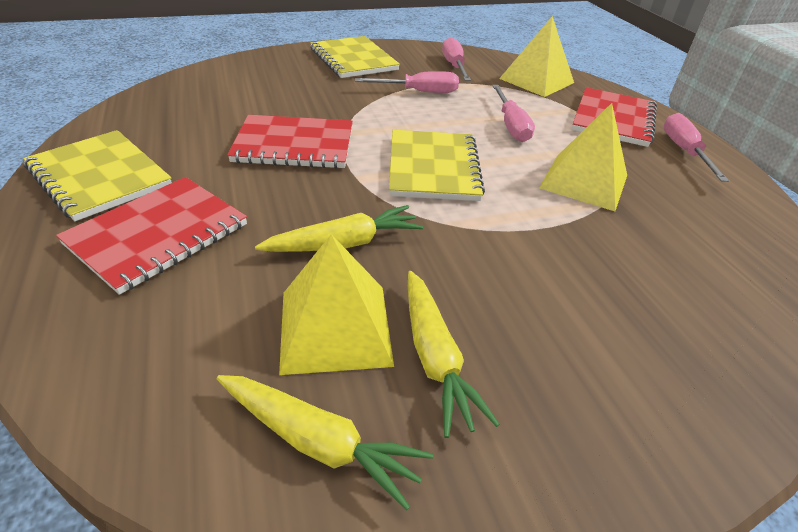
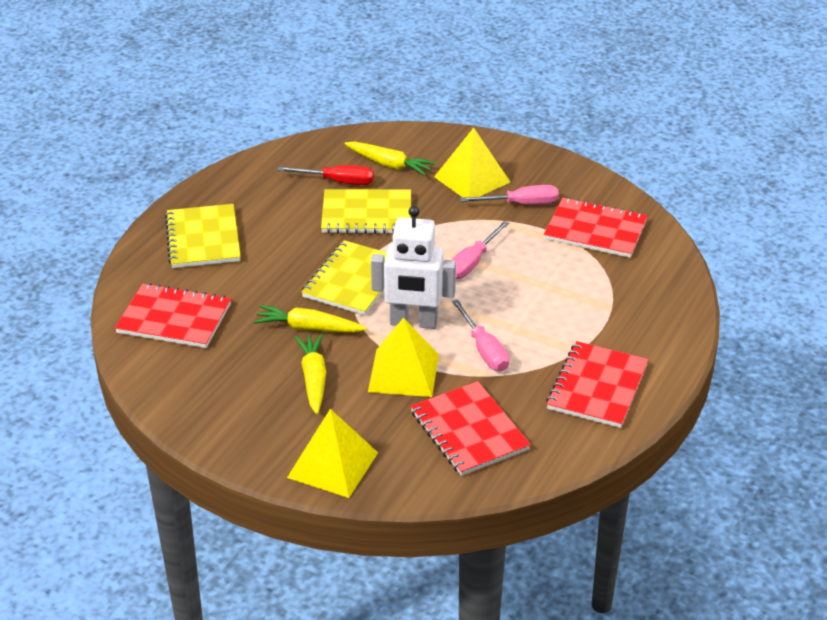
pink screwdriver: 4 -> 3
red notebook: 3 -> 4
red screwdriver: 0 -> 1
white robot: 0 -> 1

